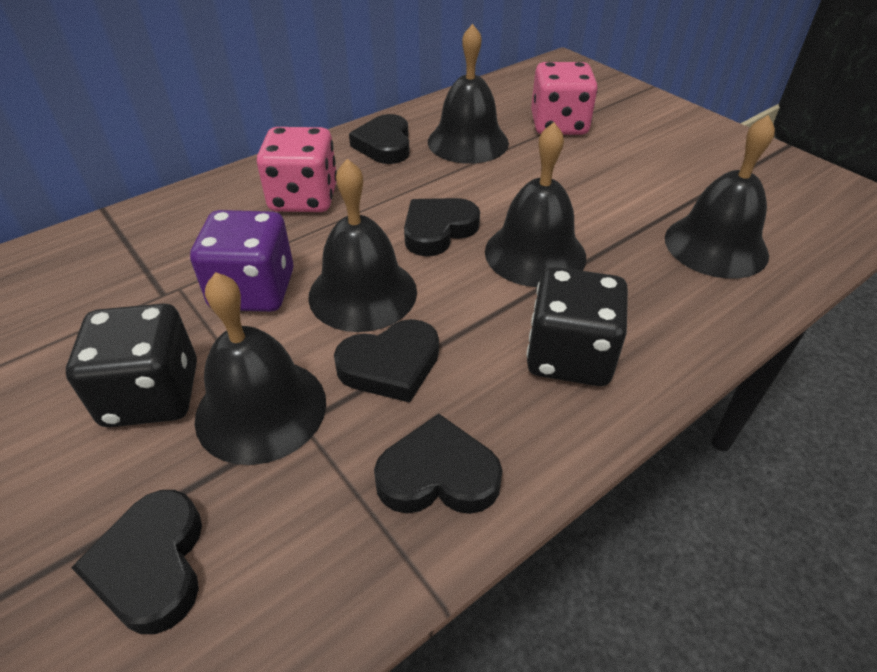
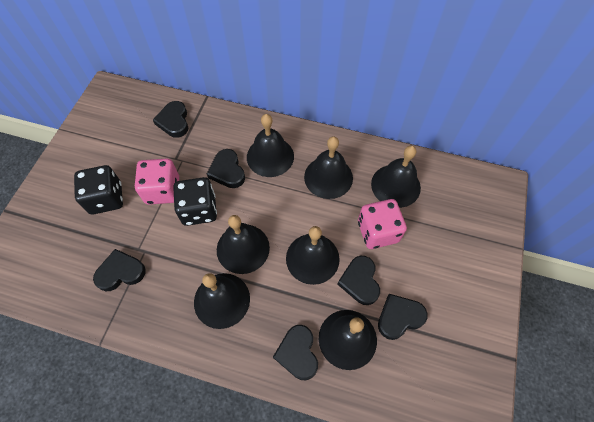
black bell: 5 -> 7
black heart: 5 -> 6
purple dice: 1 -> 0

